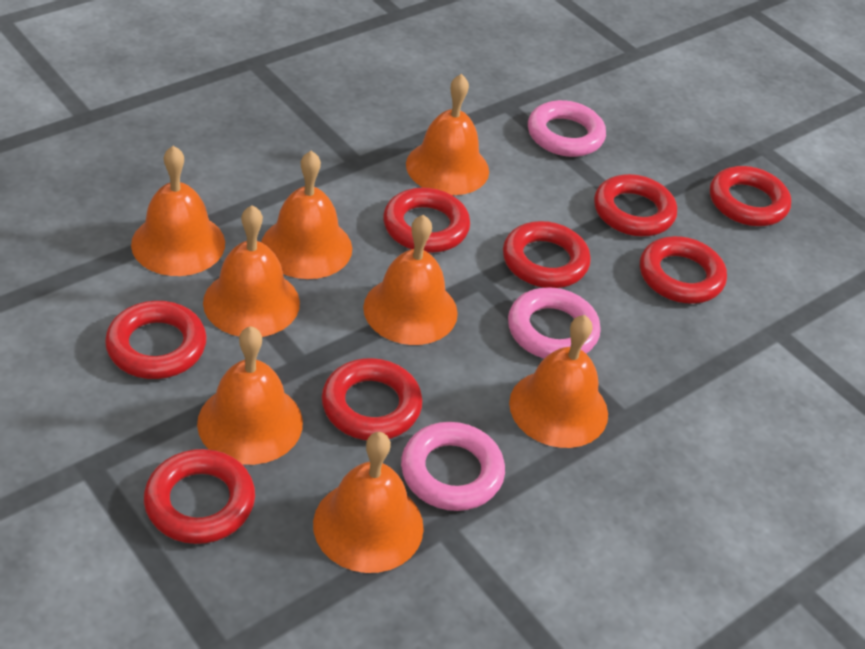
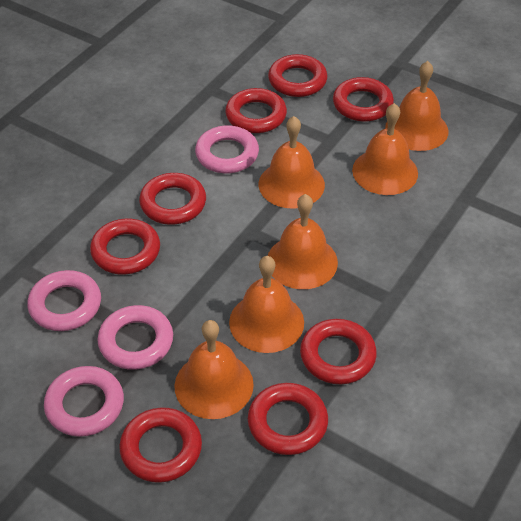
orange bell: 8 -> 6
pink ring: 3 -> 4

